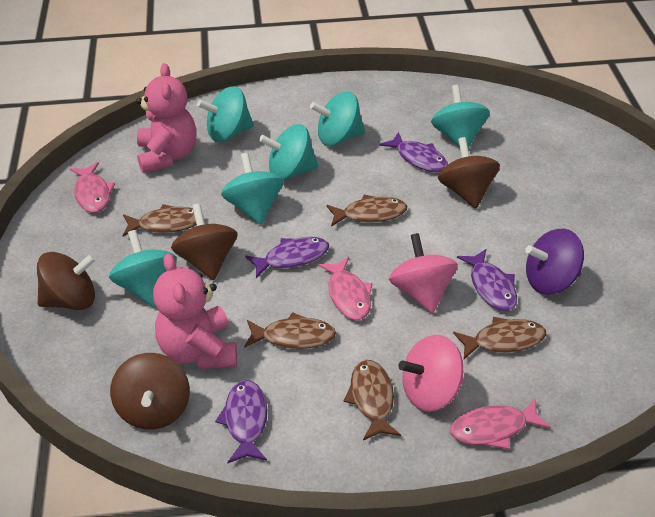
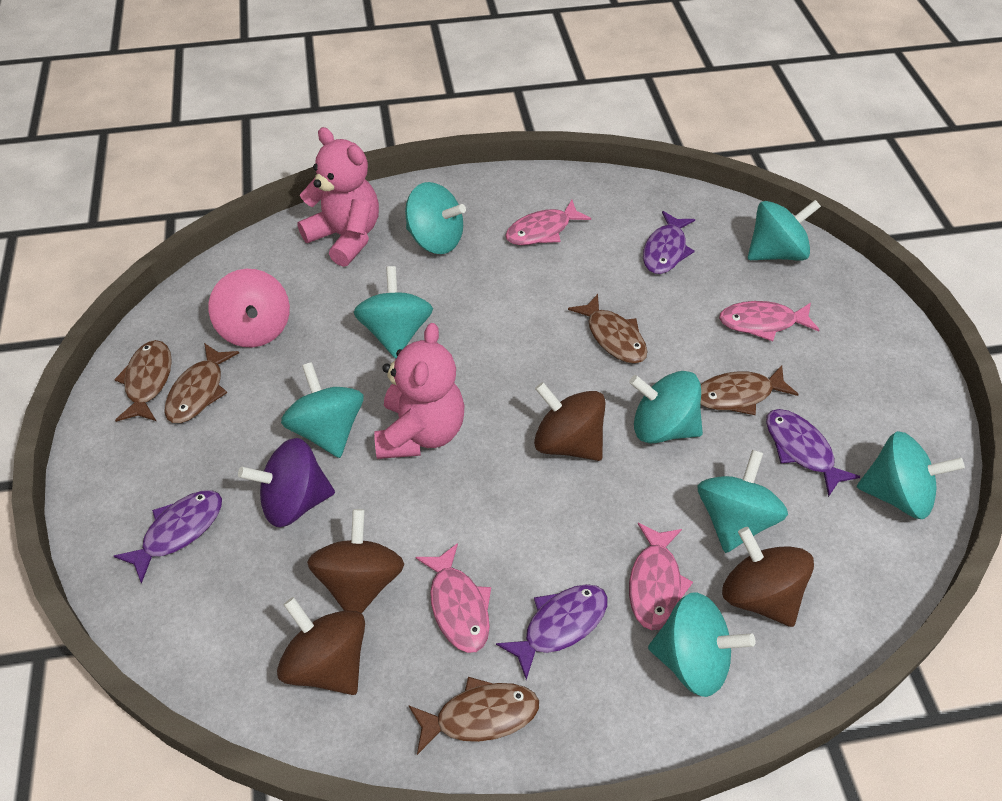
pink fish: 3 -> 4
pink spinning top: 2 -> 1
turquoise spinning top: 6 -> 8

